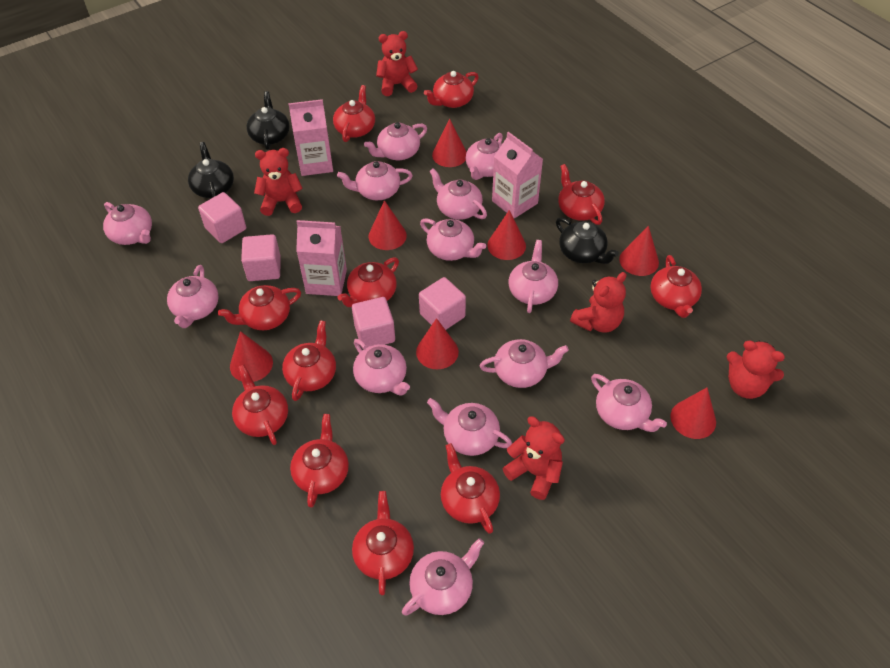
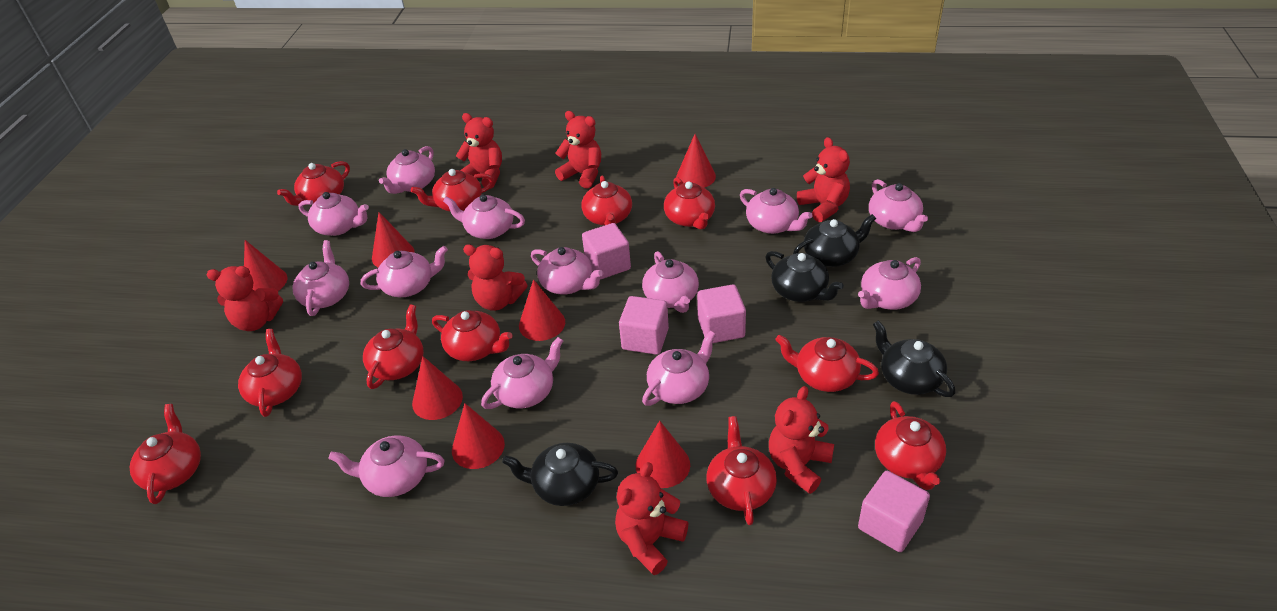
black teapot: 3 -> 4
pink carton: 3 -> 0
red teddy bear: 5 -> 7

